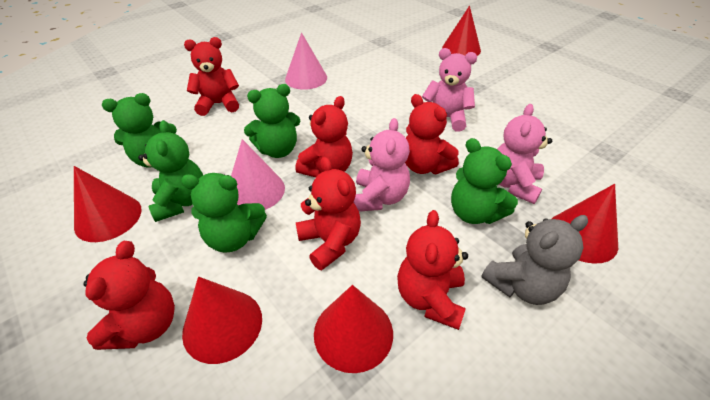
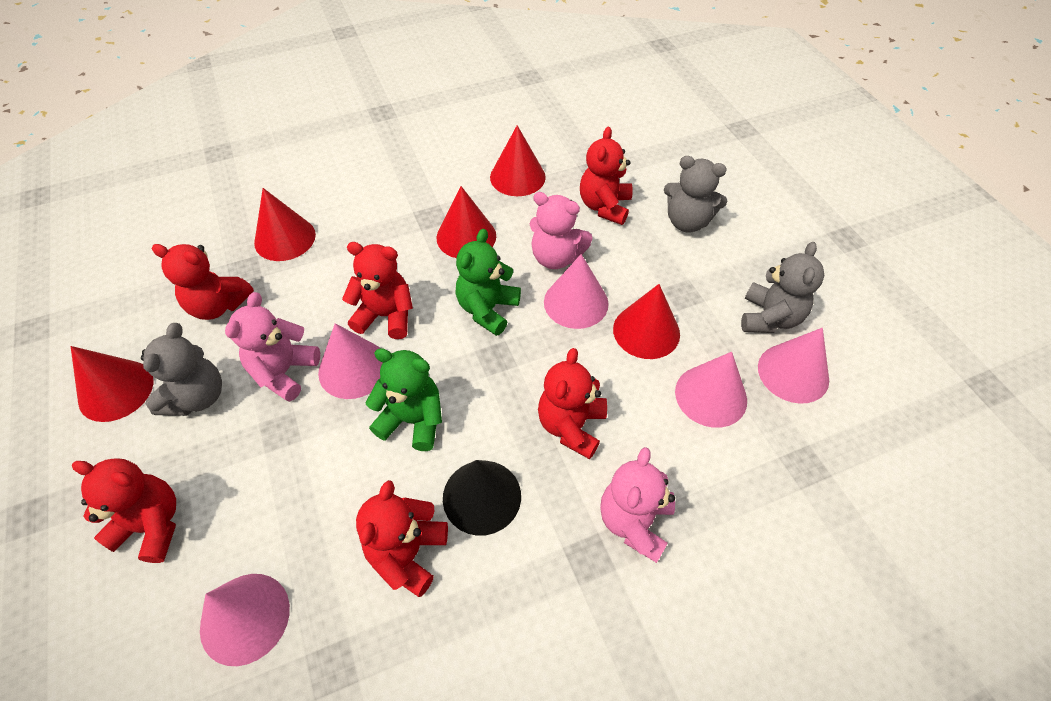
black cone: 0 -> 1
green teddy bear: 5 -> 2
grey teddy bear: 1 -> 3
pink cone: 2 -> 5

